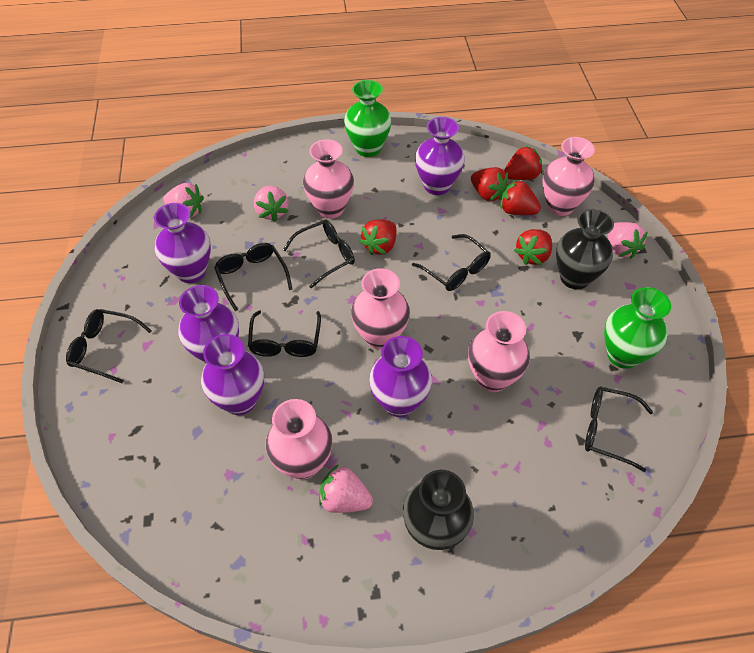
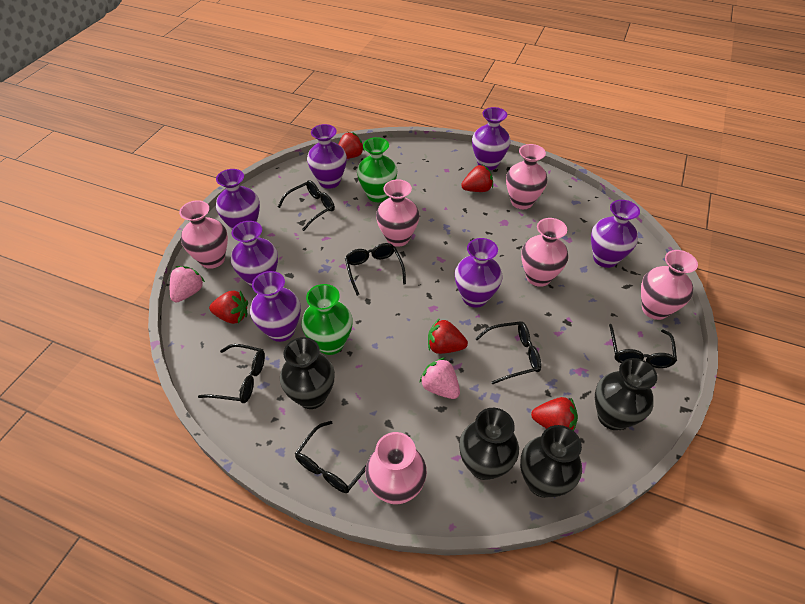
black vase: 2 -> 4
pink strawberry: 4 -> 2
pink vase: 5 -> 6
purple vase: 5 -> 7

